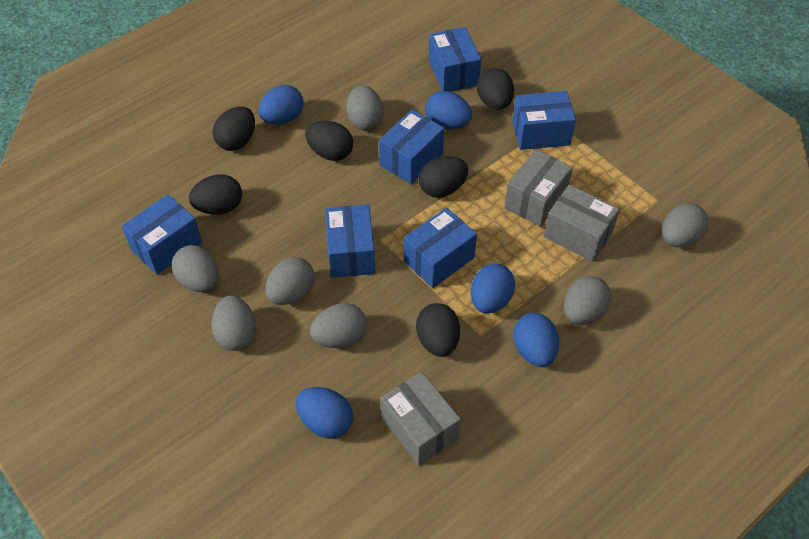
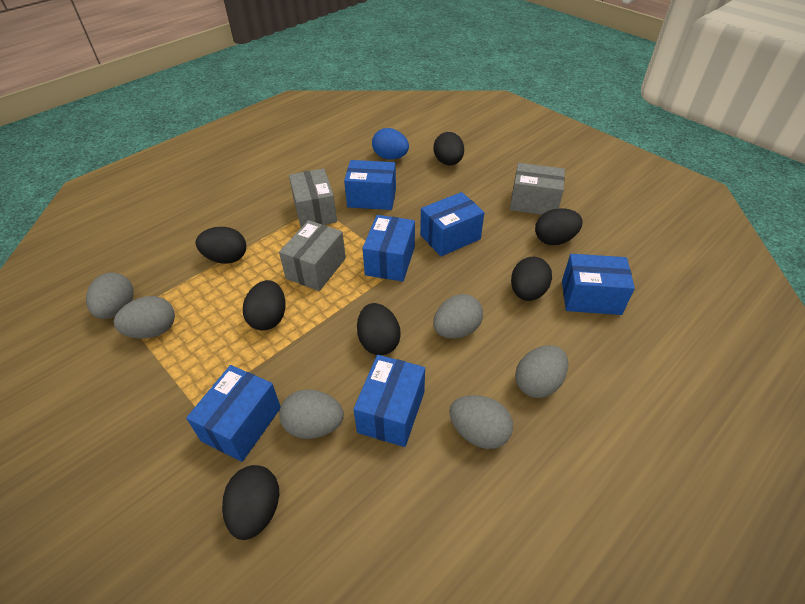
black egg: 6 -> 7
blue egg: 5 -> 1
grey egg: 7 -> 6

